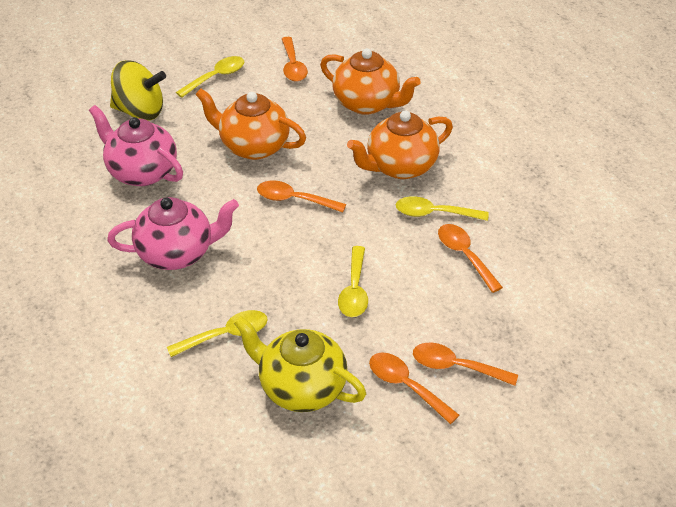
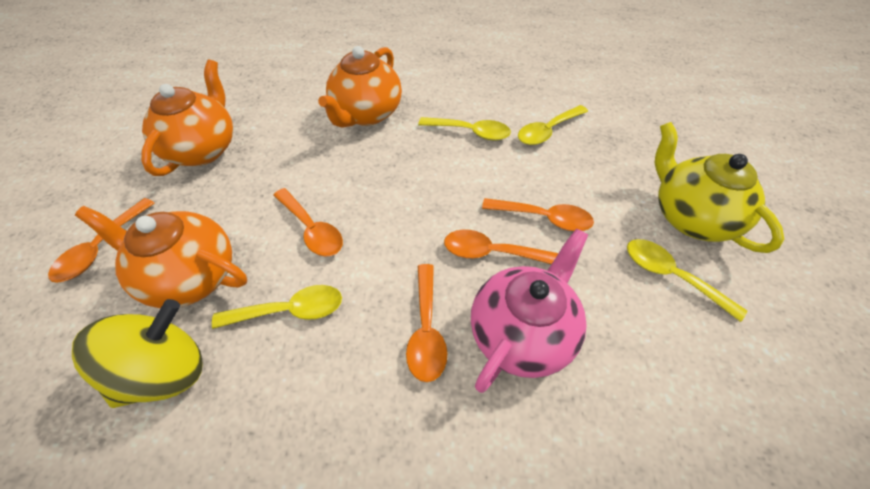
pink teapot: 2 -> 1

